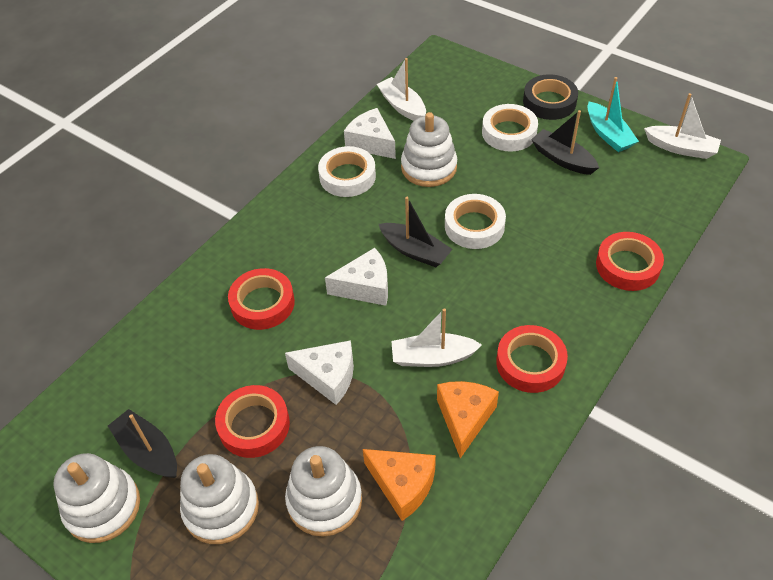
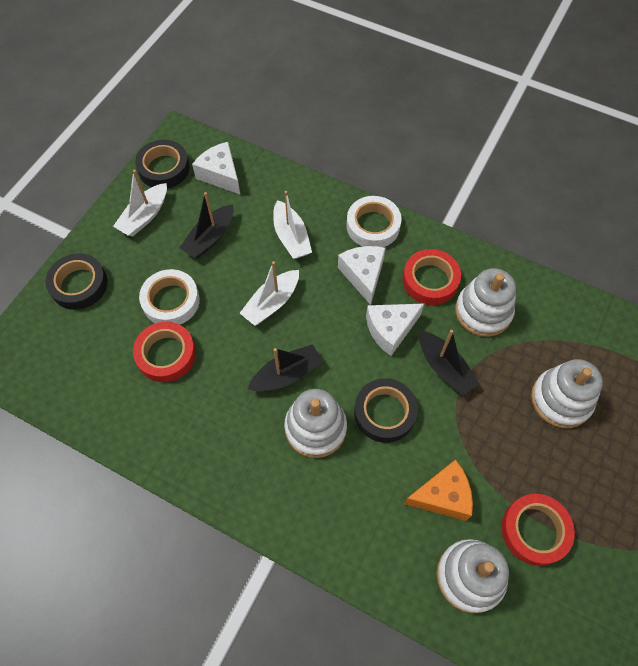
black tape: 1 -> 3
orange cheese: 2 -> 1
red tape: 4 -> 3
turquoise boat: 1 -> 0
white tape: 3 -> 2

